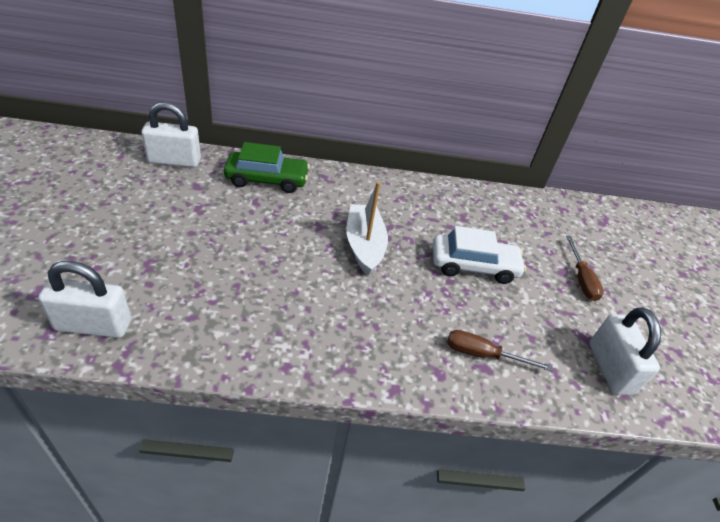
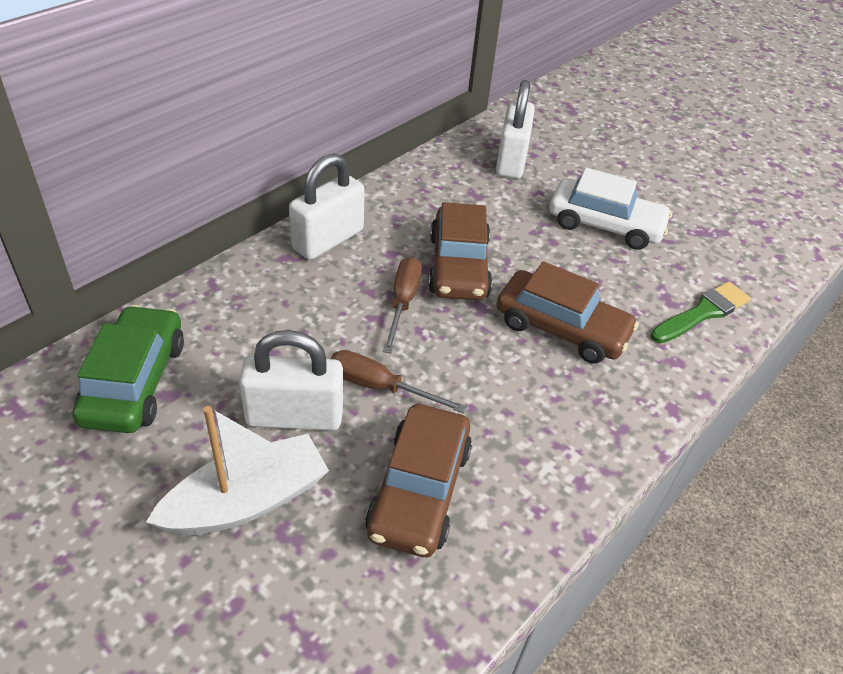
brown car: 0 -> 3
green brush: 0 -> 1

